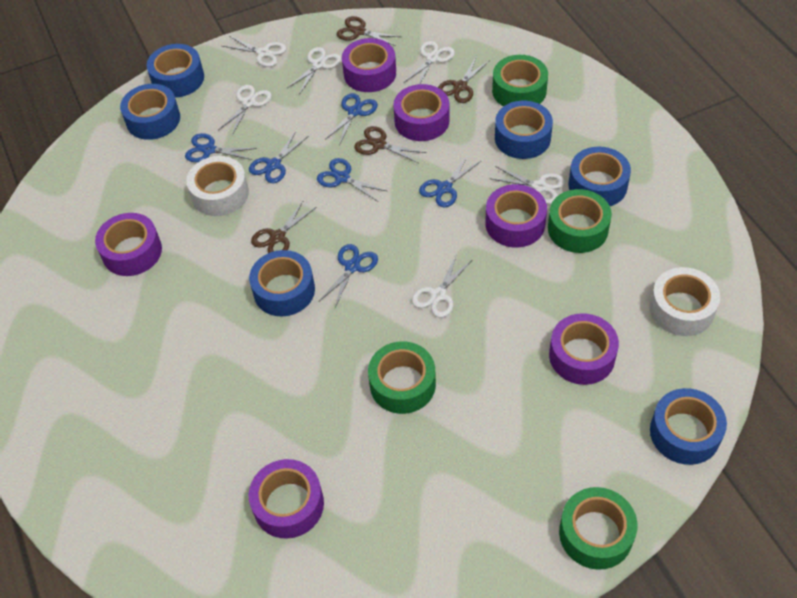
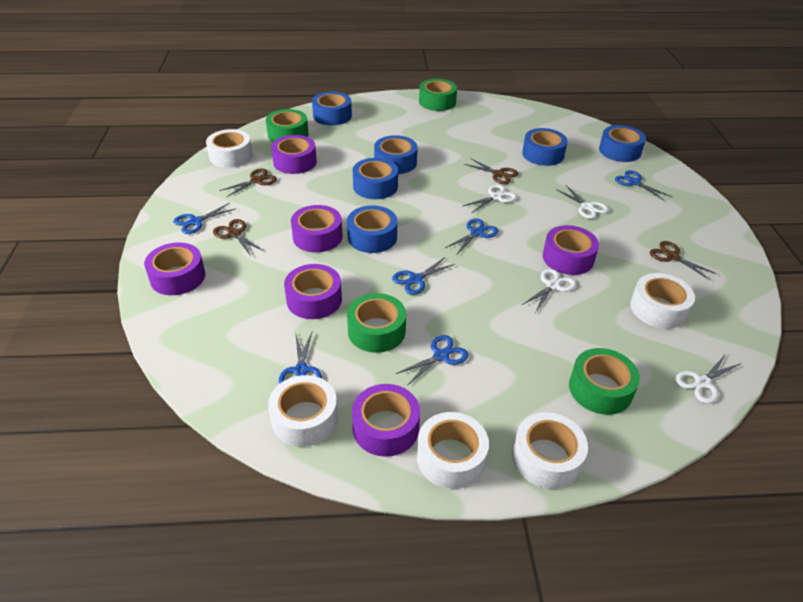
white scissors: 6 -> 4
white tape: 2 -> 5

